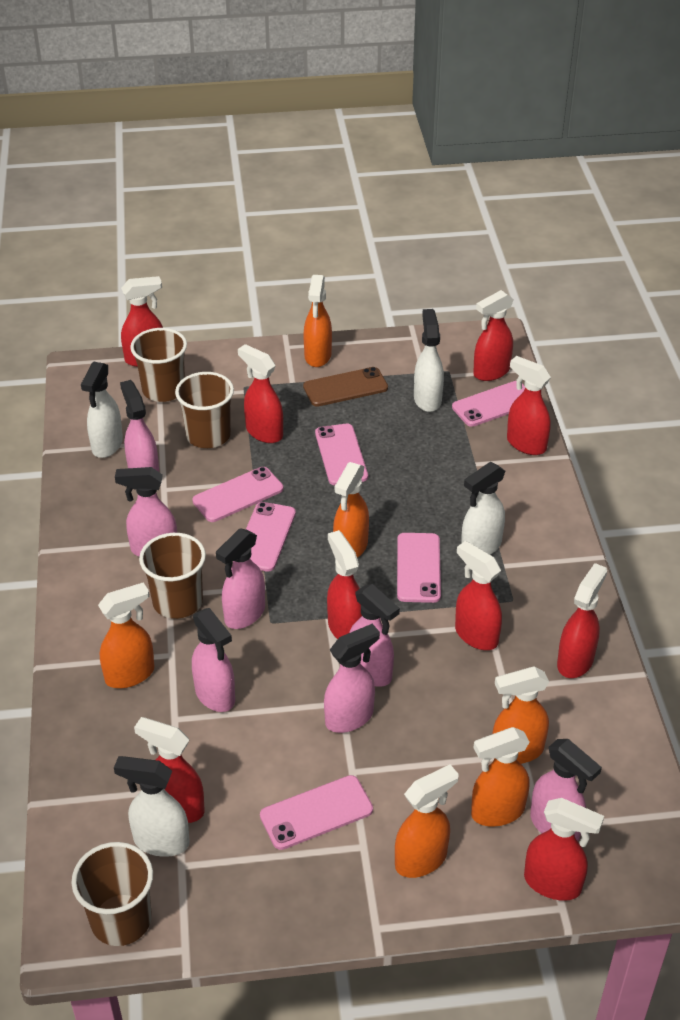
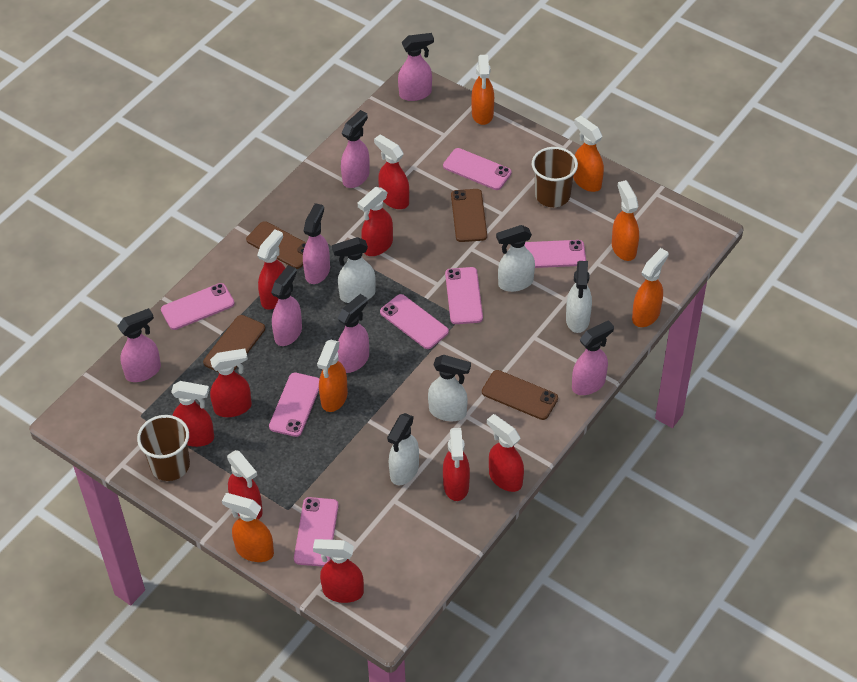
brown cup: 4 -> 2
brown phone: 1 -> 4
pink phone: 6 -> 7
white spray bottle: 4 -> 5

